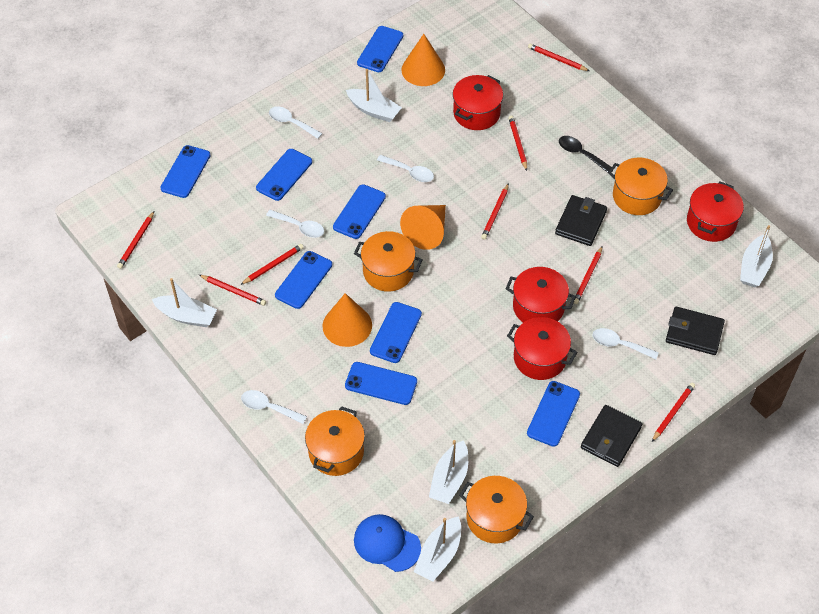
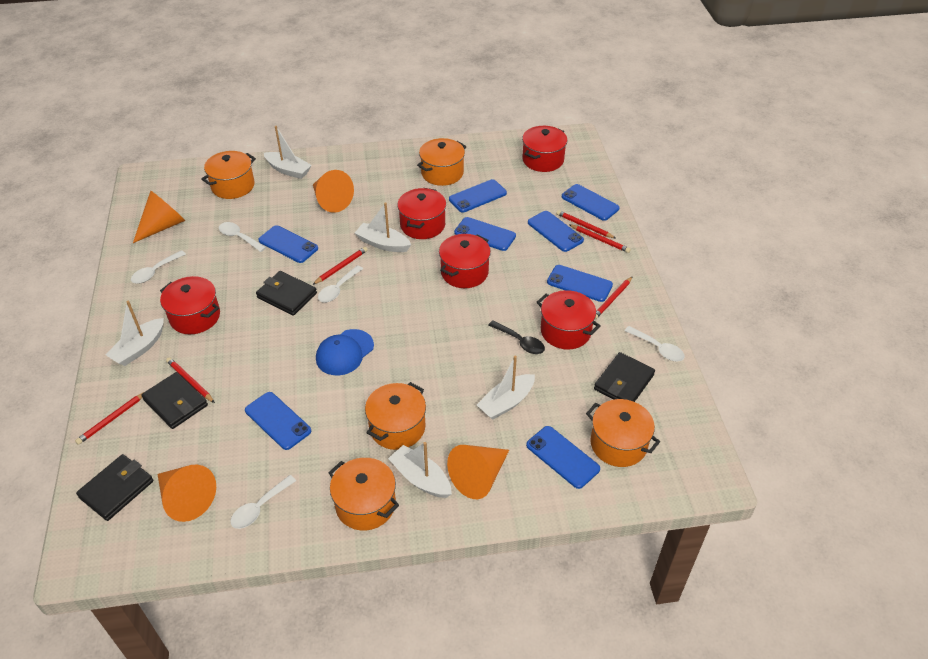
black wallet: 3 -> 4
orange cone: 3 -> 4
orange pot: 4 -> 5
red pencil: 8 -> 6
red pot: 4 -> 5

